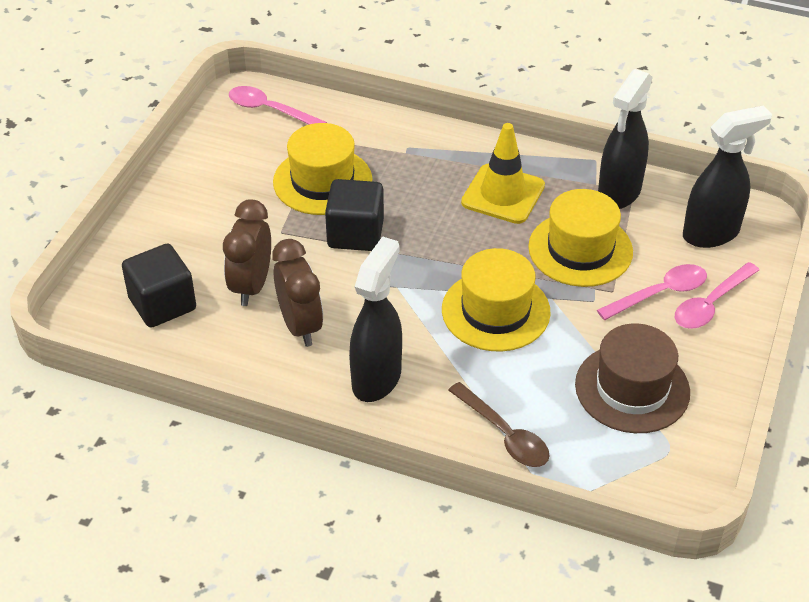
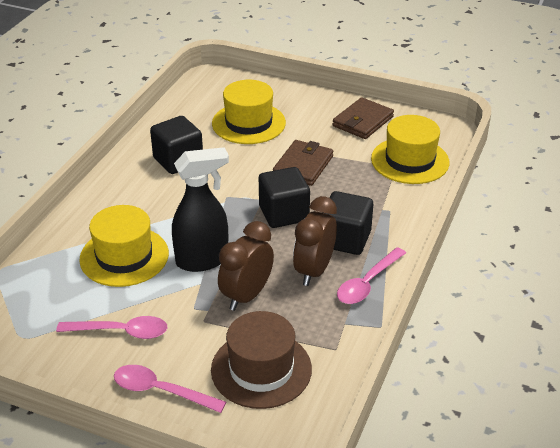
black cube: 2 -> 3
black spray bottle: 3 -> 1
brown spoon: 1 -> 0
brown wallet: 0 -> 2
yellow traffic cone: 1 -> 0

